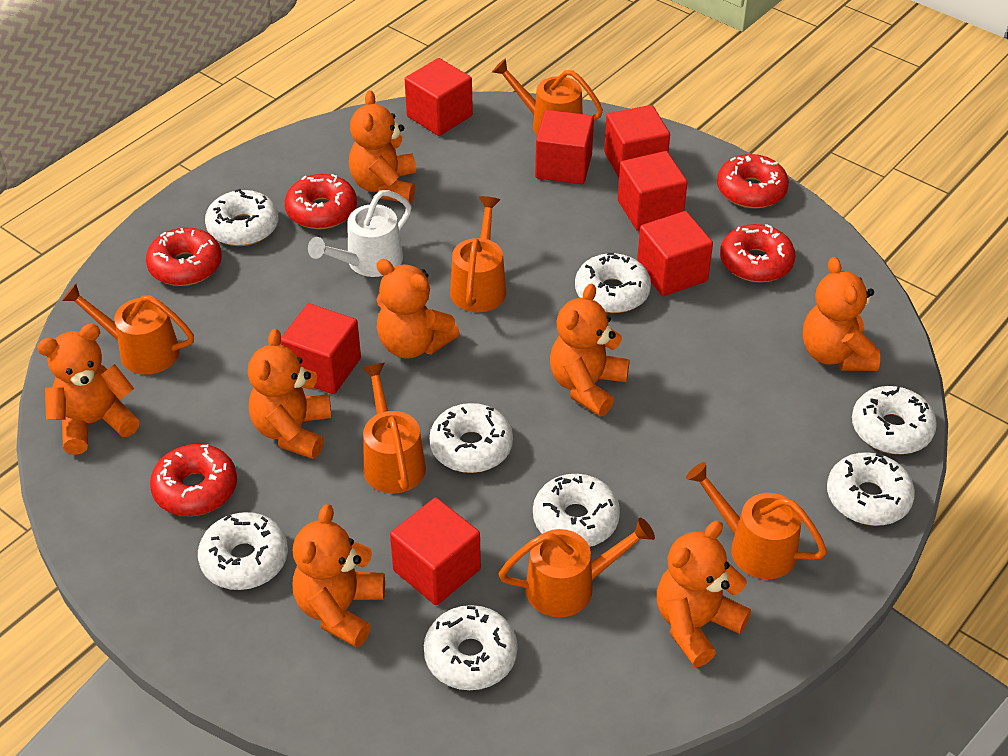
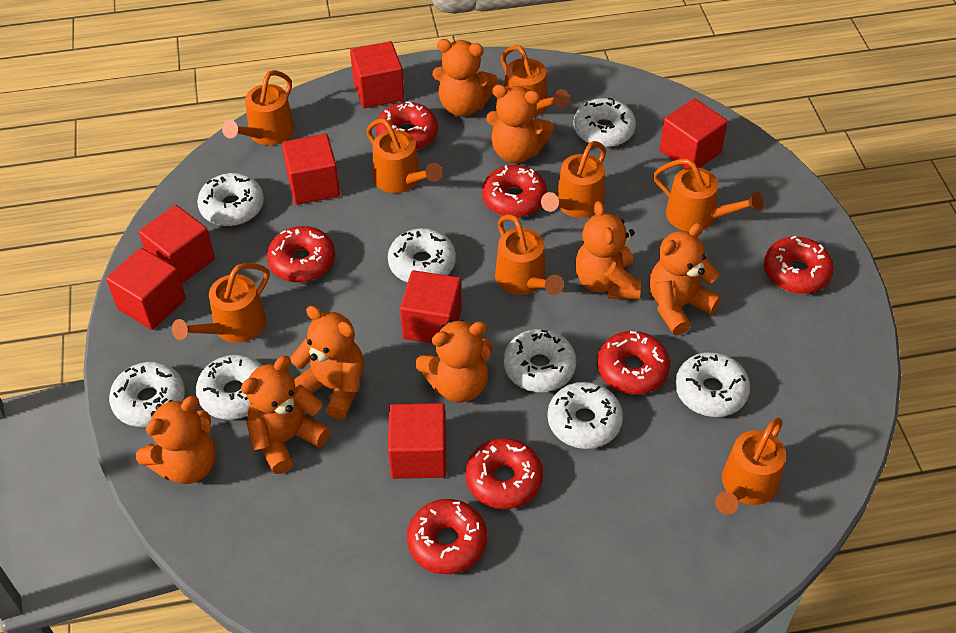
orange watering can: 6 -> 8
red donut: 5 -> 7
white watering can: 1 -> 0

